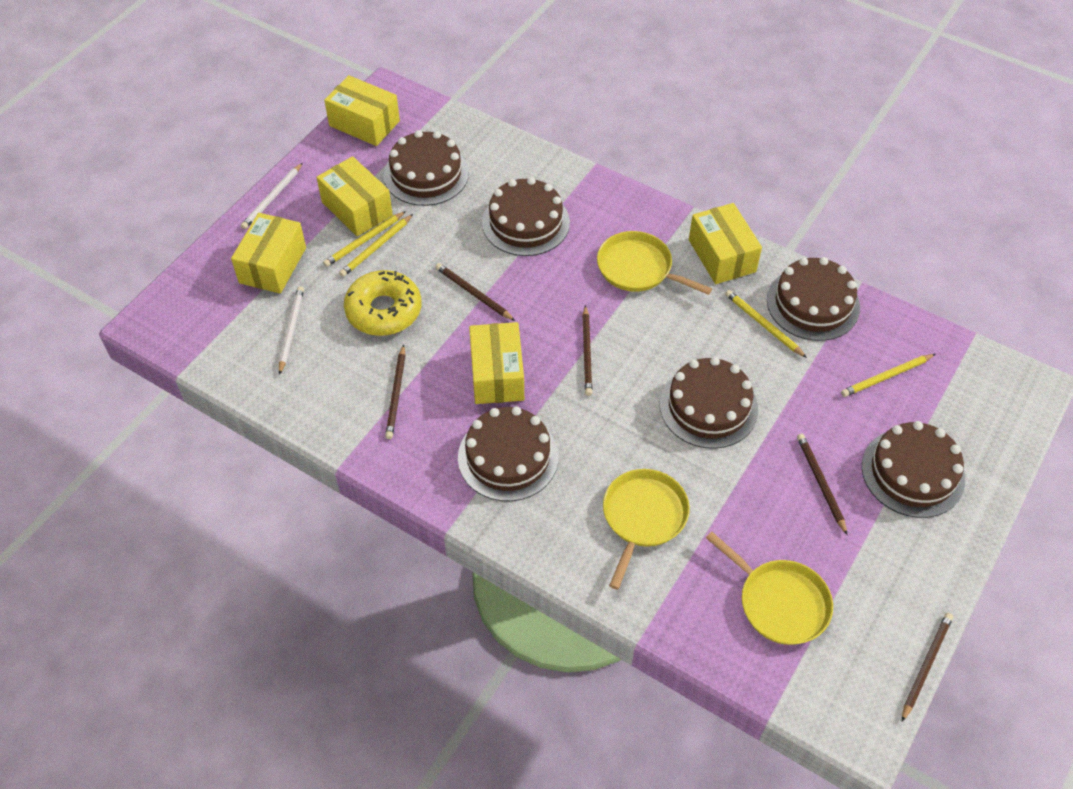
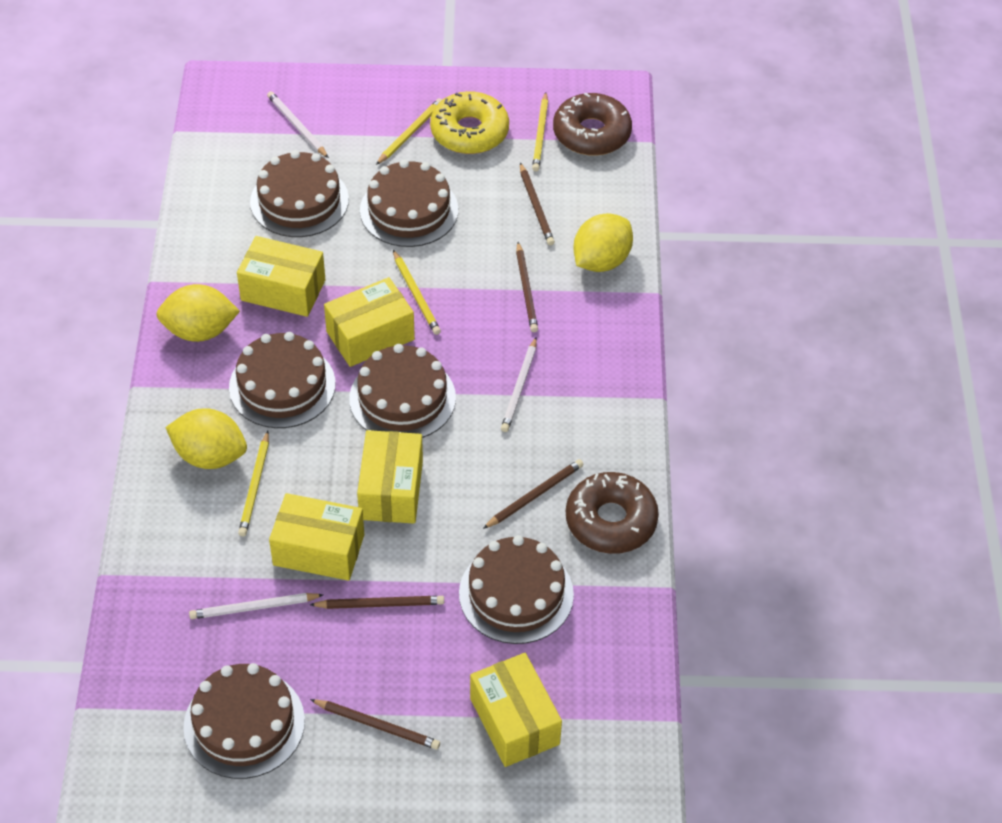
brown donut: 0 -> 2
white pencil: 2 -> 3
yellow lemon: 0 -> 3
yellow pan: 3 -> 0

